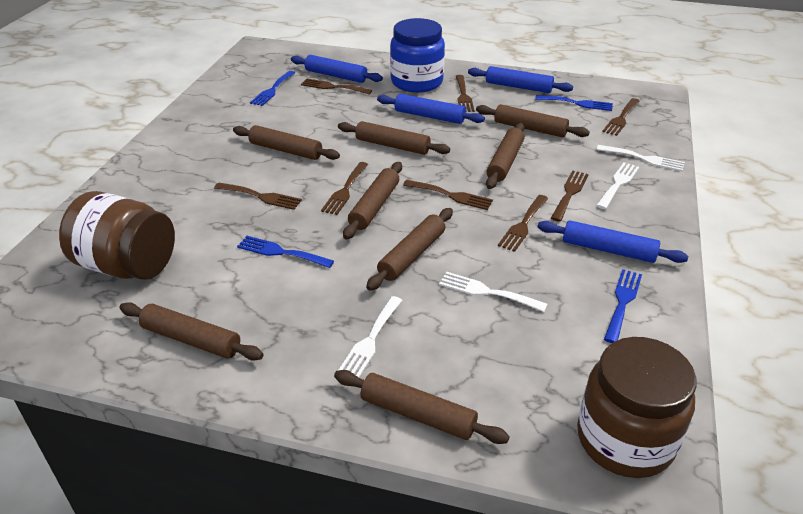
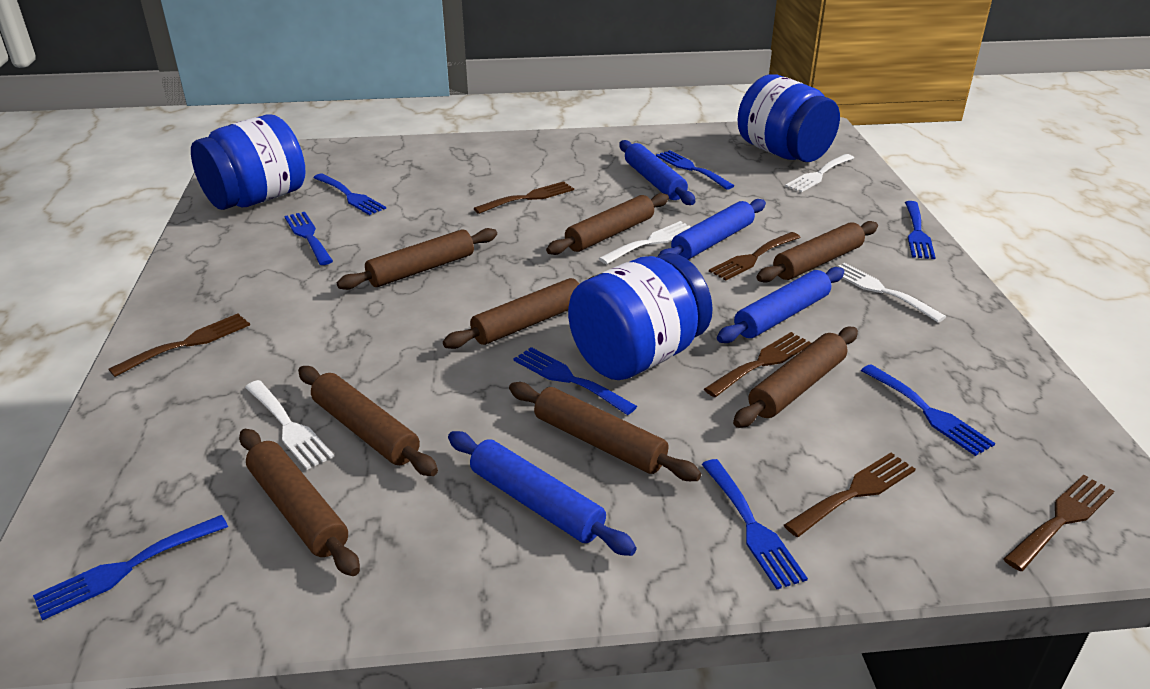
blue fork: 4 -> 8
blue jar: 1 -> 3
brown fork: 8 -> 6
brown jar: 2 -> 0

